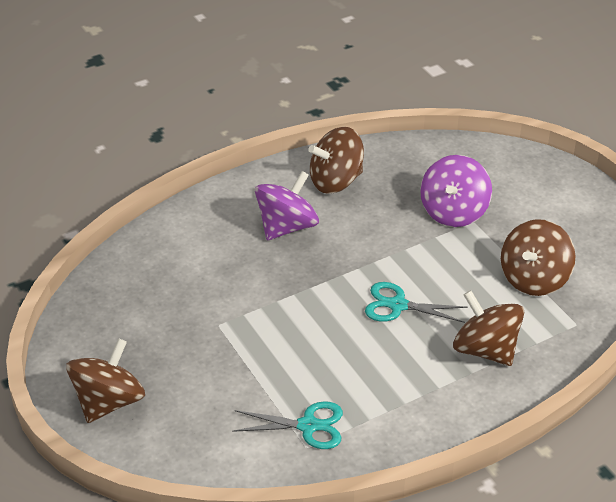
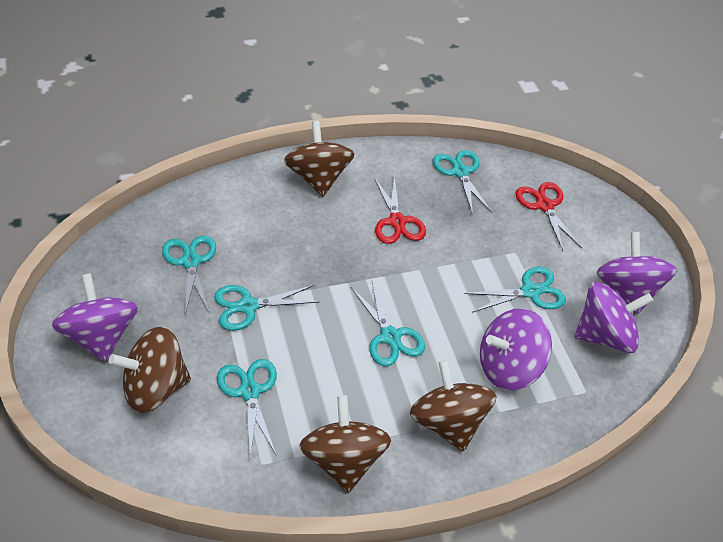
purple spinning top: 2 -> 4
red scissors: 0 -> 2
turquoise scissors: 2 -> 6

